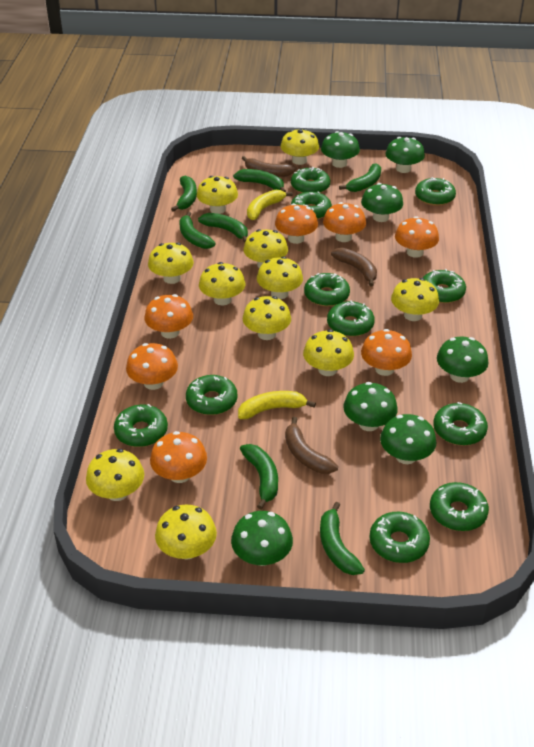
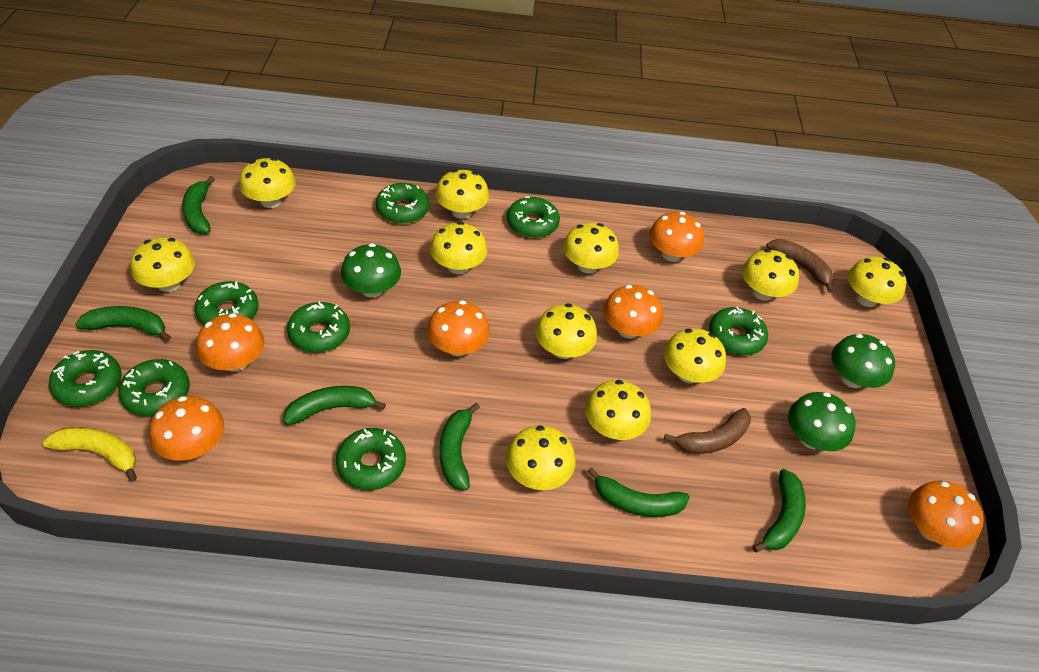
brown banana: 3 -> 2
green banana: 7 -> 6
green donut: 11 -> 8
green mushroom: 7 -> 3
orange mushroom: 7 -> 6
yellow banana: 2 -> 1

